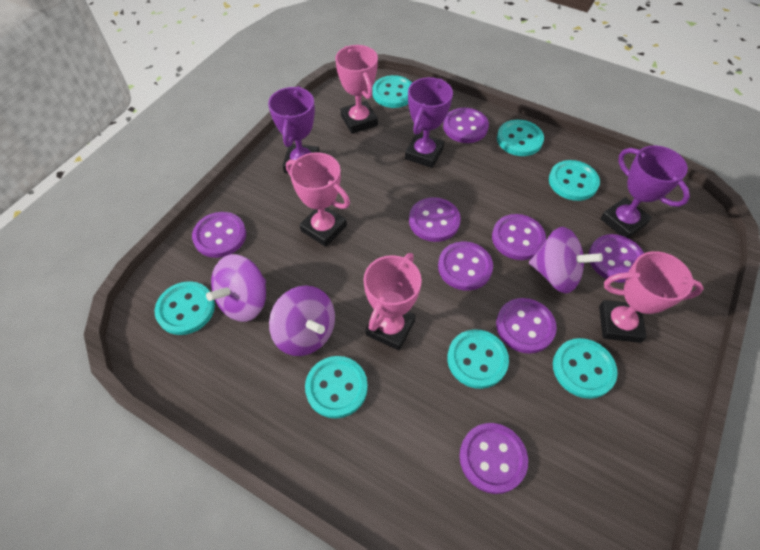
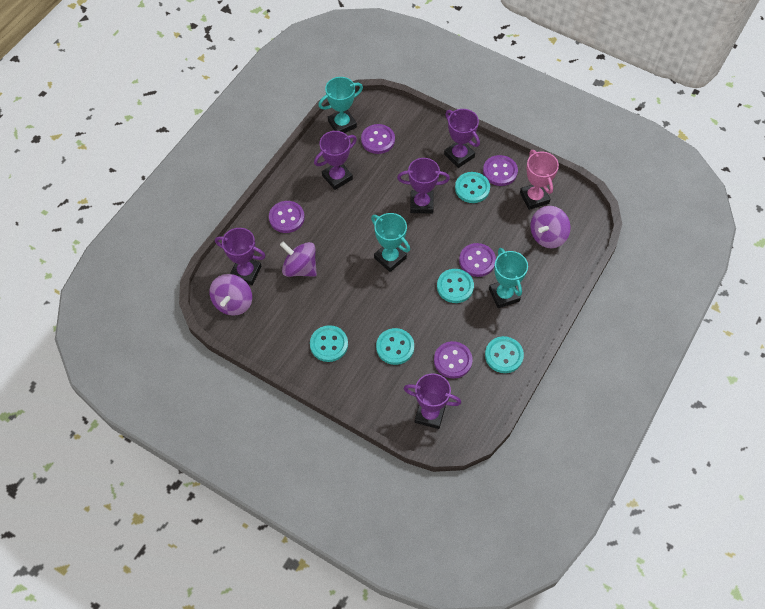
pink trophy: 4 -> 1
purple button: 8 -> 5
purple trophy: 3 -> 5
turquoise button: 7 -> 5
turquoise trophy: 0 -> 3

